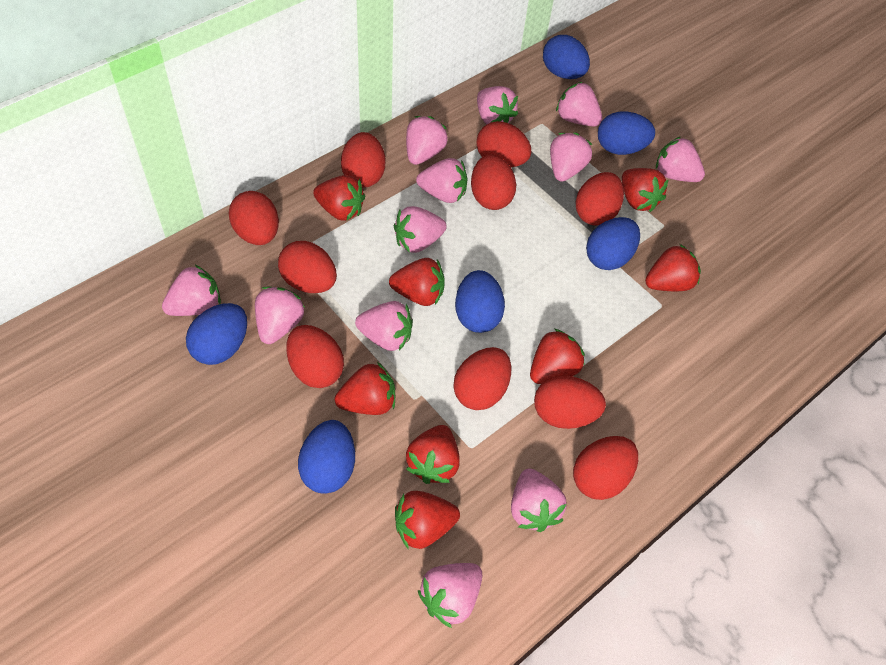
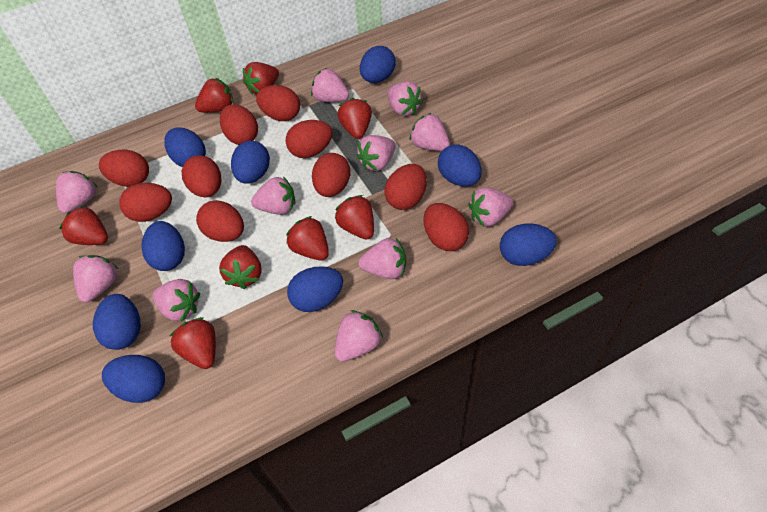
blue egg: 6 -> 9
pink strawberry: 12 -> 11

